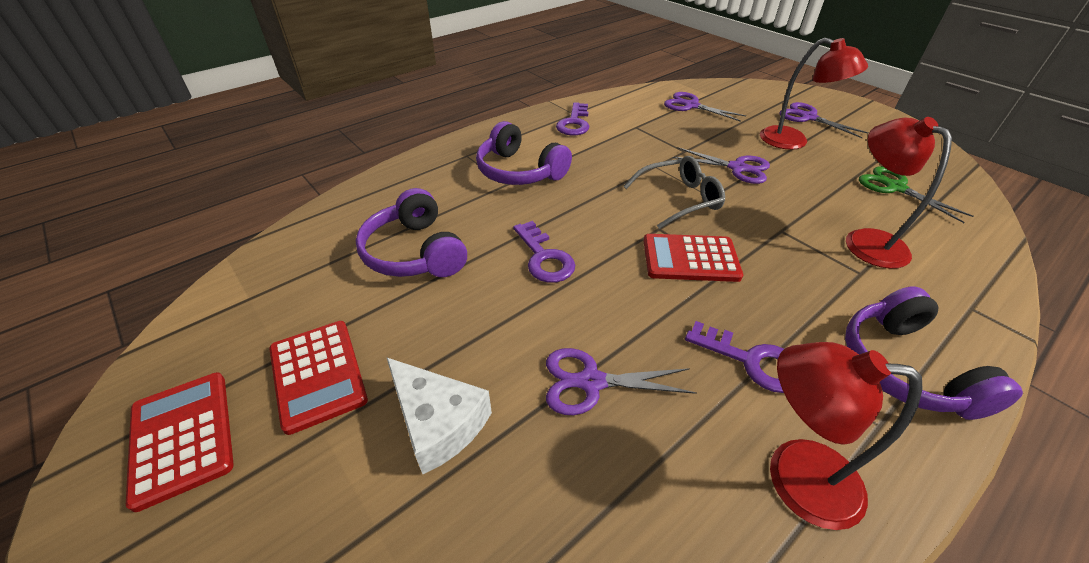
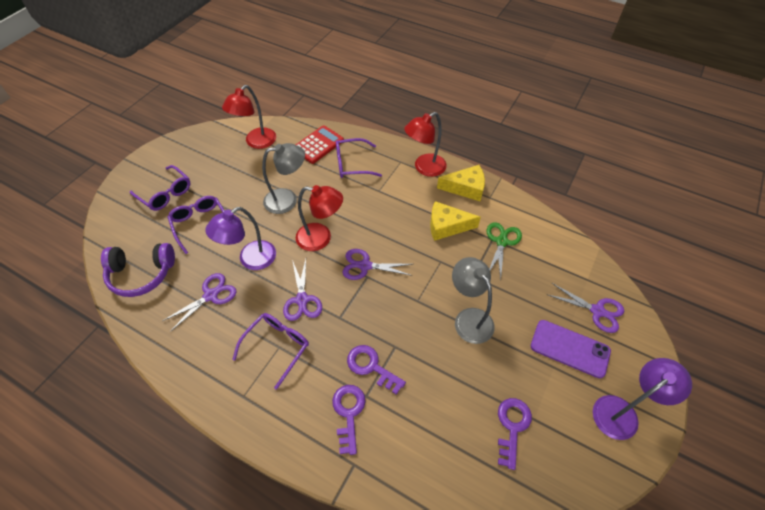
grey glasses: 1 -> 0
grey lamp: 0 -> 2
purple glasses: 0 -> 4
purple headphones: 3 -> 1
purple lamp: 0 -> 2
purple phone: 0 -> 1
red calculator: 3 -> 1
white cheese: 1 -> 0
yellow cheese: 0 -> 2

